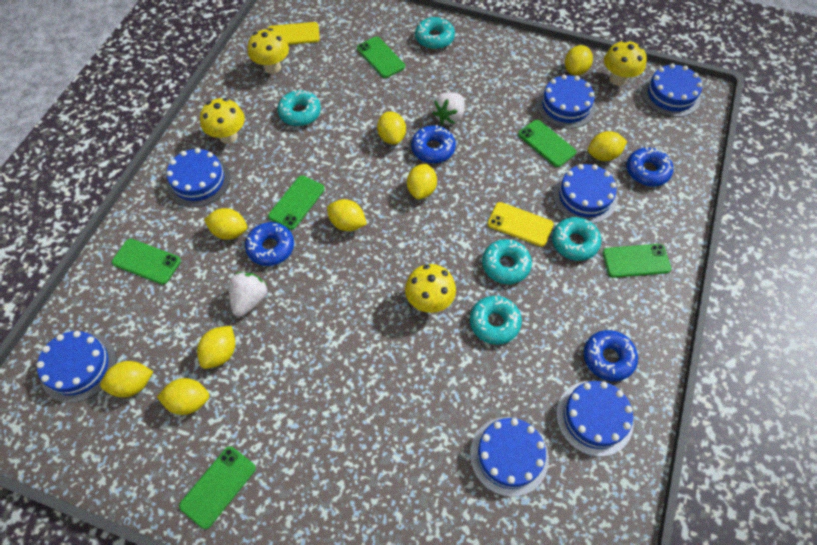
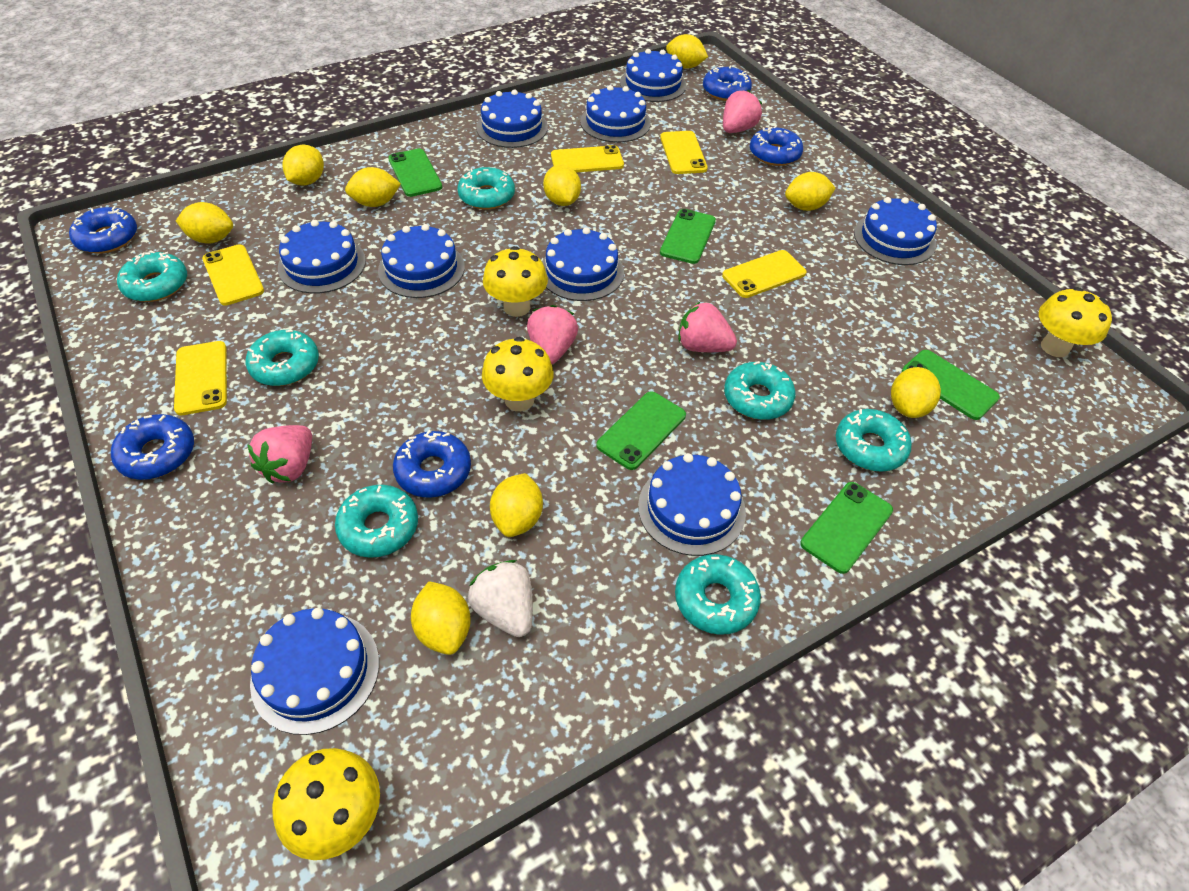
blue cake: 7 -> 9
blue donut: 4 -> 5
green phone: 6 -> 5
pink strawberry: 0 -> 4
turquoise donut: 5 -> 7
white strawberry: 2 -> 1
yellow phone: 2 -> 5

